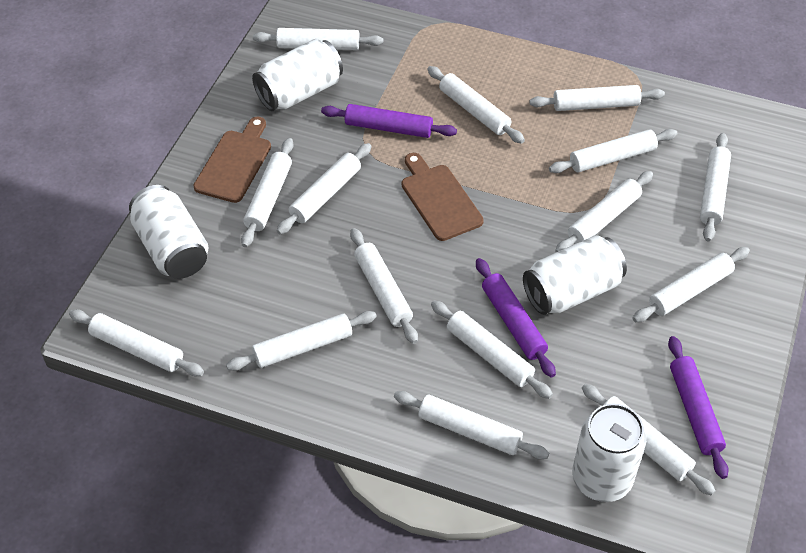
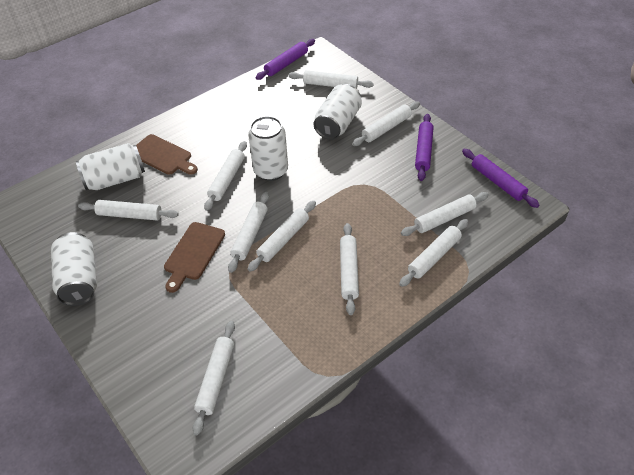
white rolling pin: 15 -> 10

